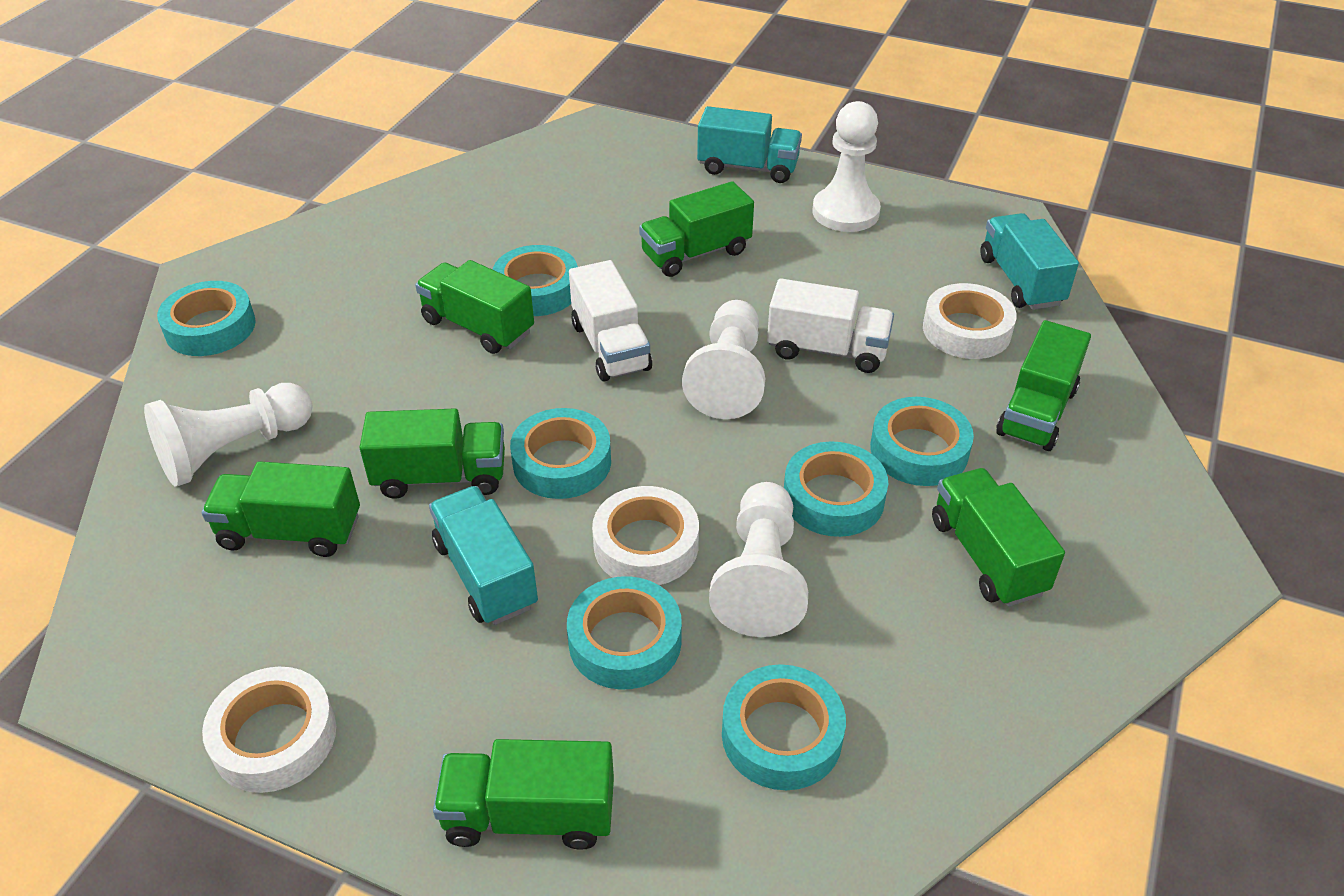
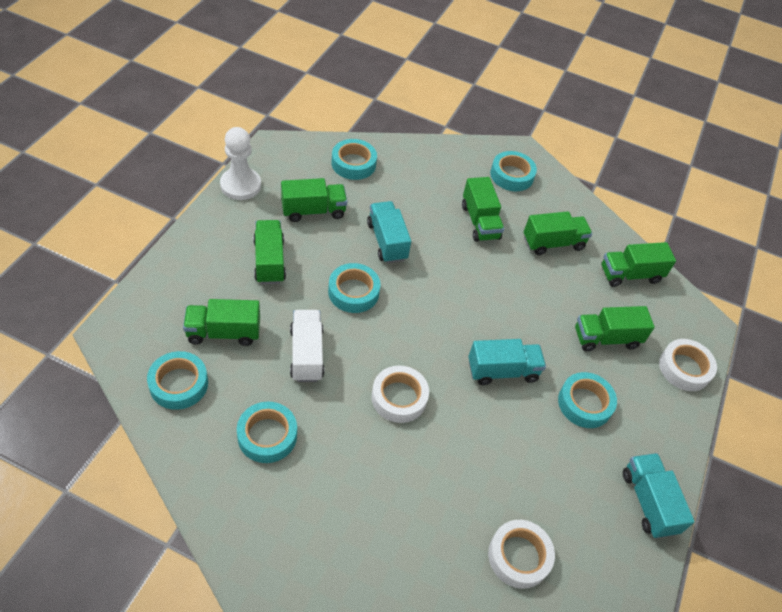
turquoise tape: 7 -> 6
white pawn: 4 -> 1
white truck: 2 -> 1

